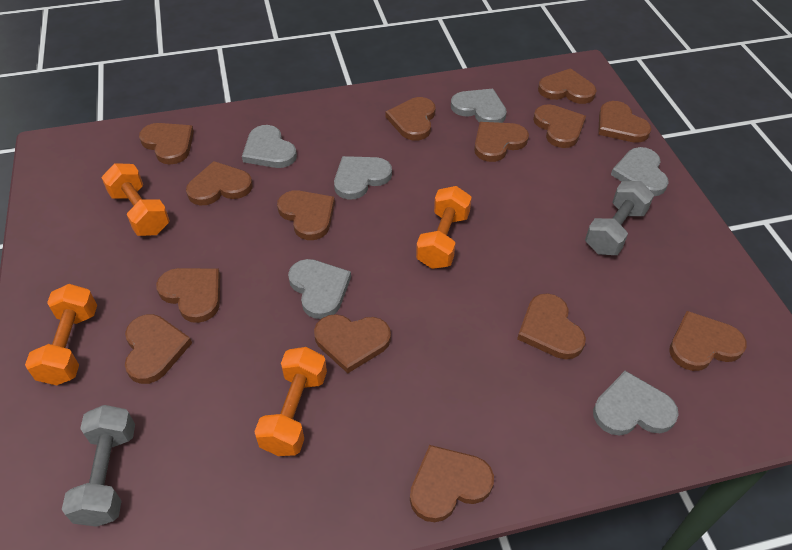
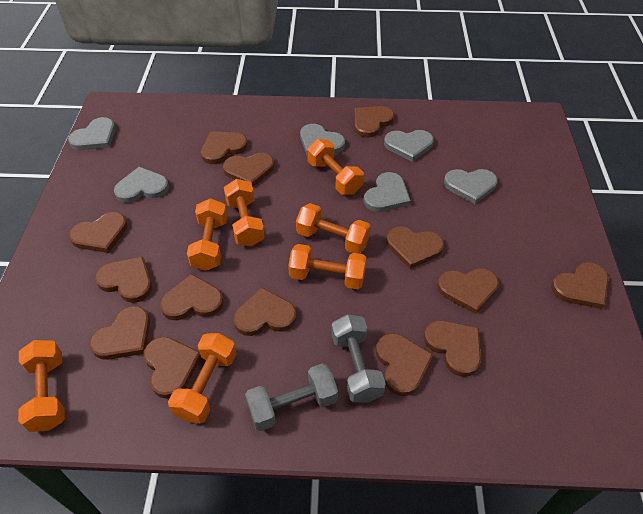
orange dumbbell: 4 -> 7

